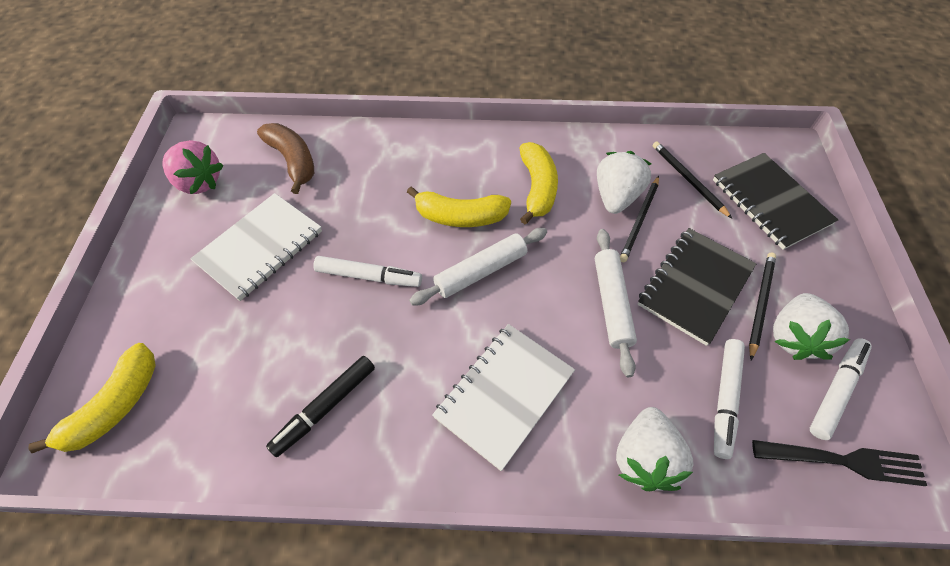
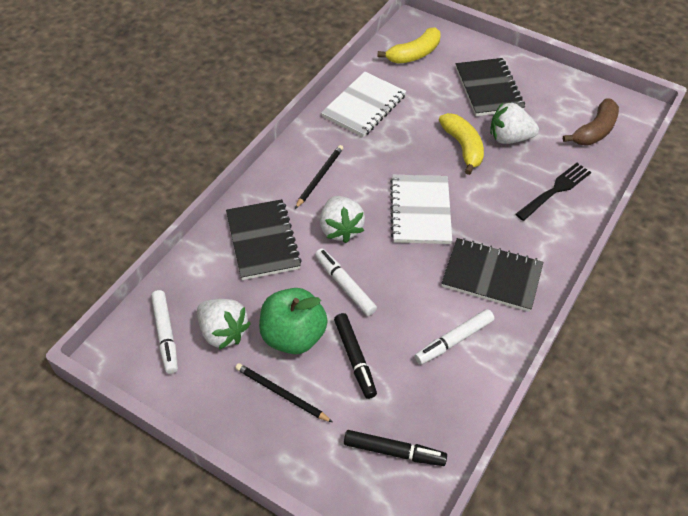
black marker: 1 -> 2
black notebook: 2 -> 3
black pencil: 3 -> 2
green apple: 0 -> 1
pink strawberry: 1 -> 0
white rolling pin: 2 -> 0
yellow banana: 3 -> 2

